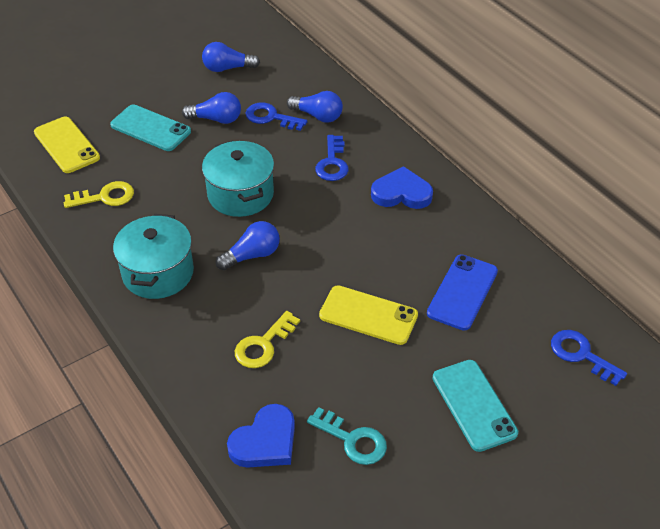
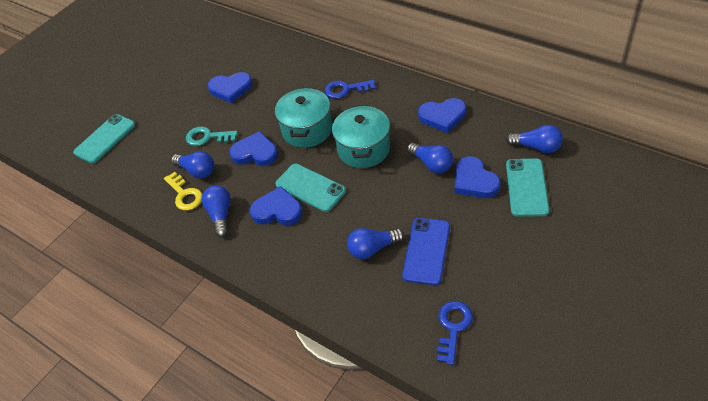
blue heart: 2 -> 5
blue key: 3 -> 2
blue light bulb: 4 -> 5
turquoise phone: 2 -> 3
yellow key: 2 -> 1
yellow phone: 2 -> 0

